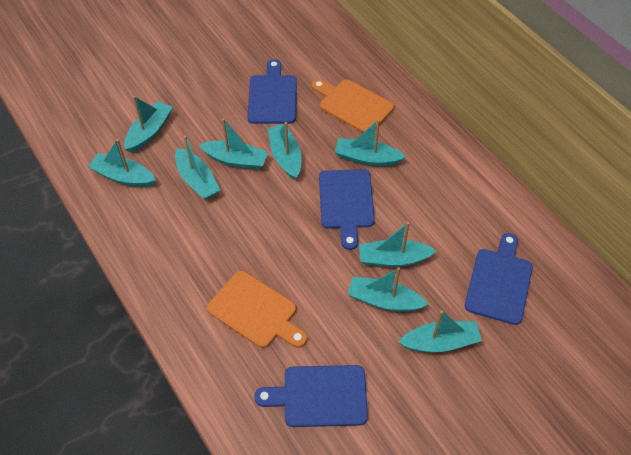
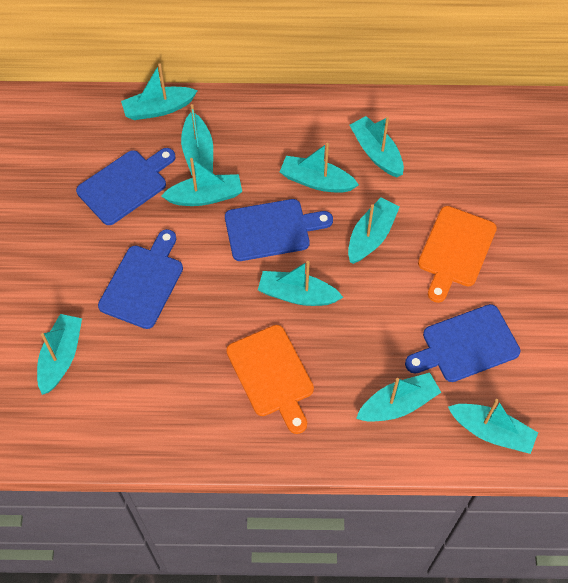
turquoise boat: 9 -> 10

